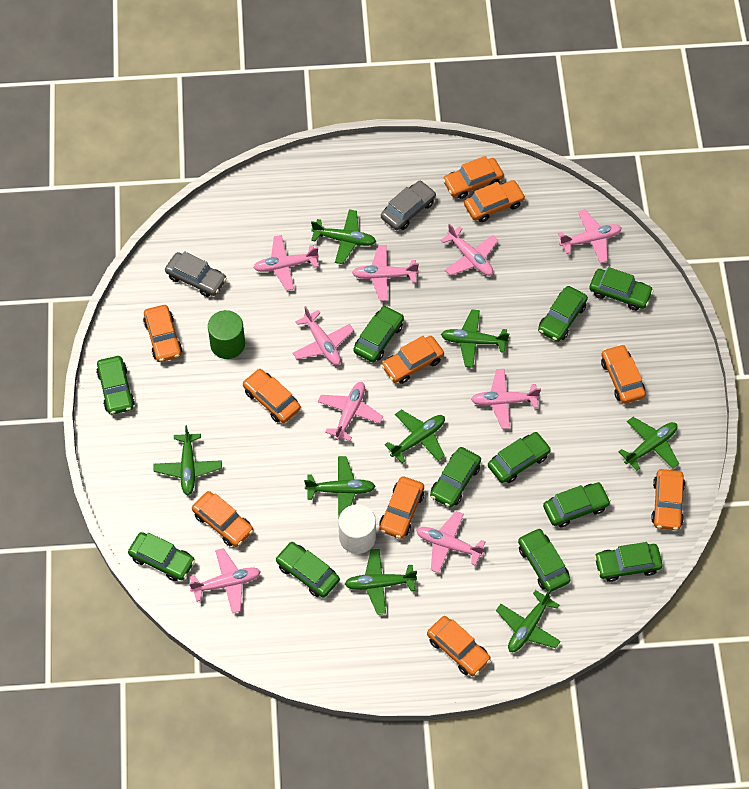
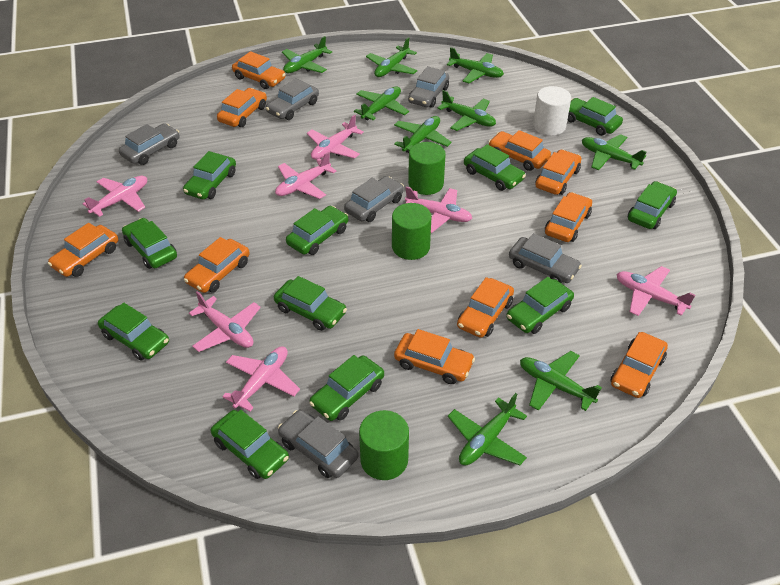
green cylinder: 1 -> 3
green plane: 8 -> 9
grey car: 2 -> 6
pink plane: 9 -> 7

